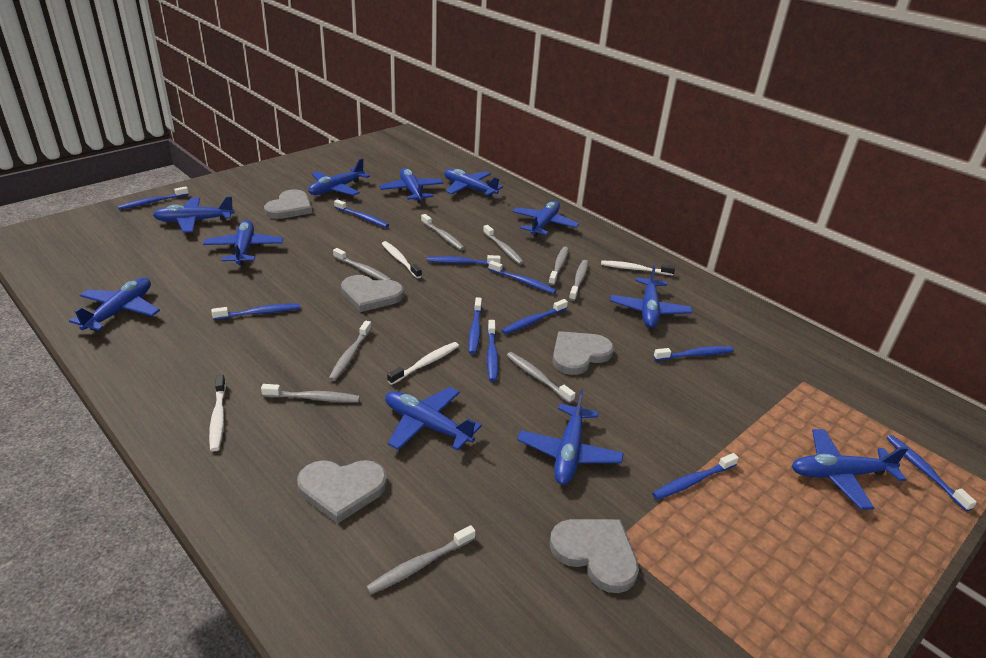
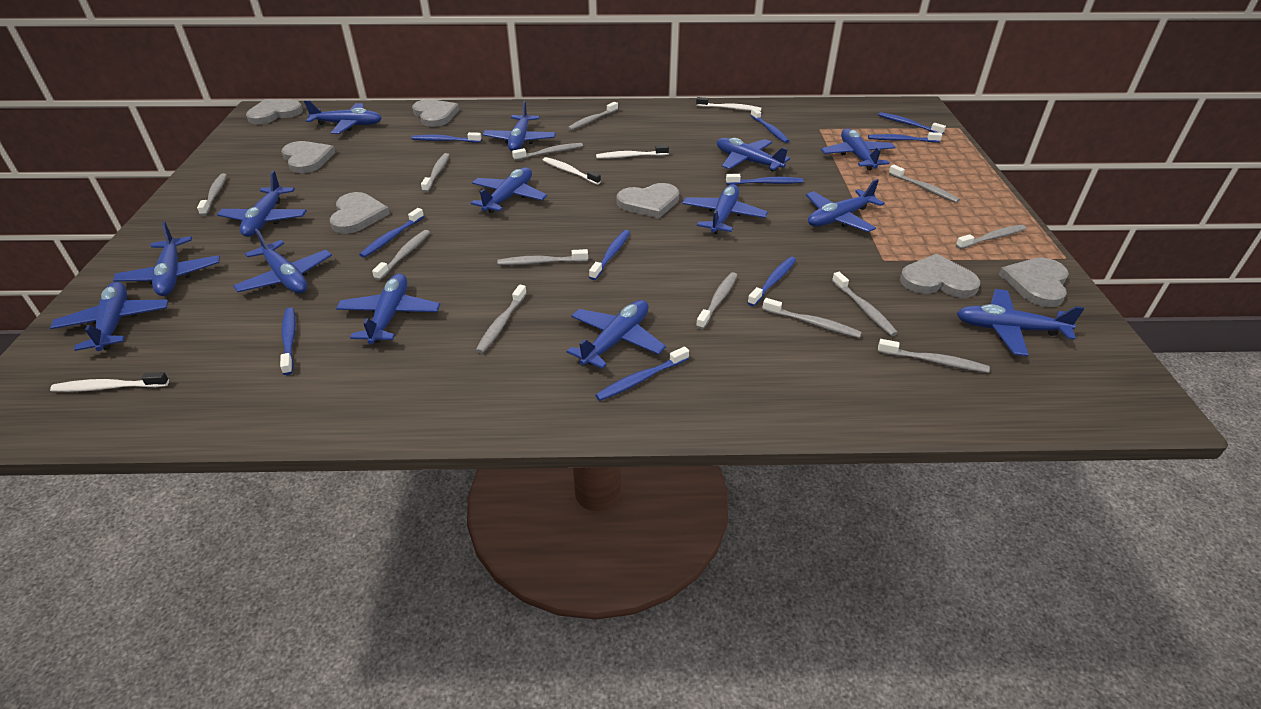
blue plane: 11 -> 14
blue toothbrush: 11 -> 10
grey heart: 5 -> 7
grey toothbrush: 9 -> 13

